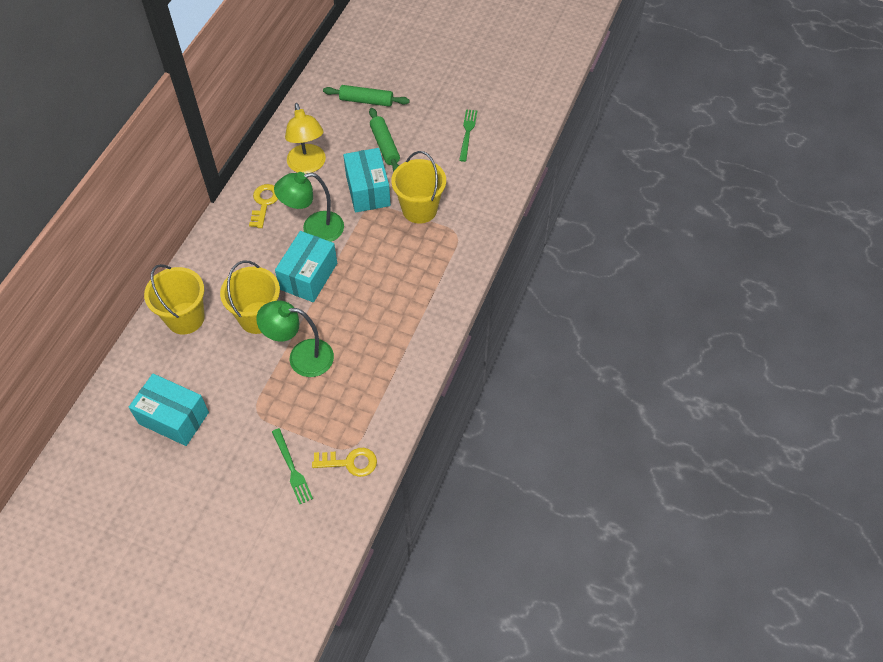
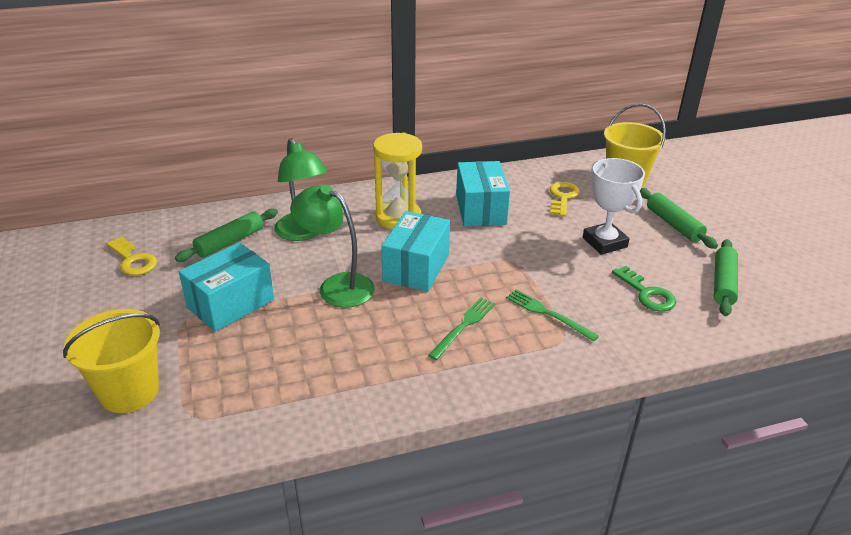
green key: 0 -> 1
green rolling pin: 2 -> 3
white trophy: 0 -> 1
yellow bucket: 3 -> 2
yellow hourglass: 0 -> 1
yellow lamp: 1 -> 0

